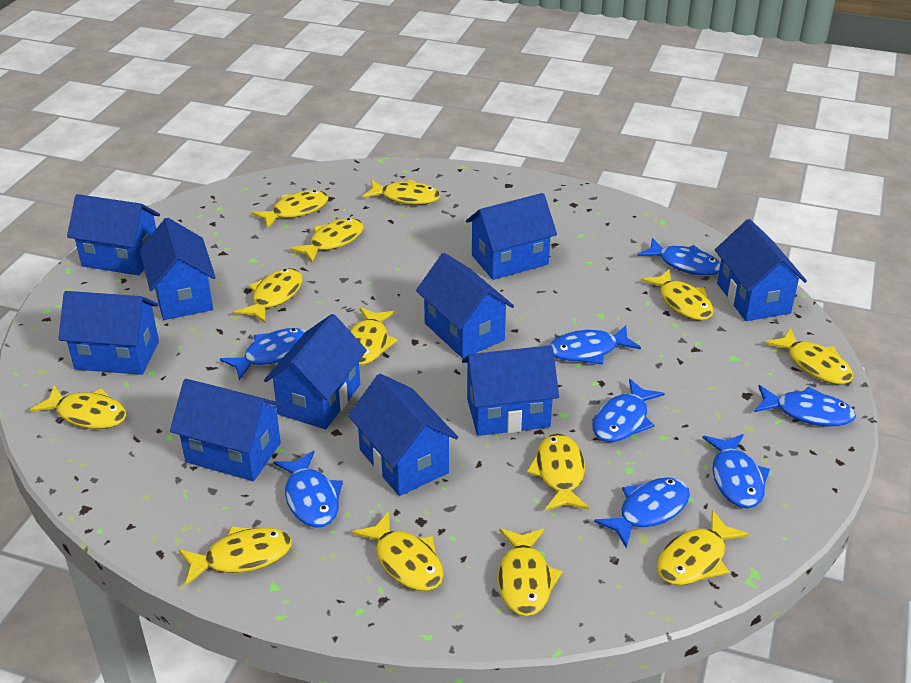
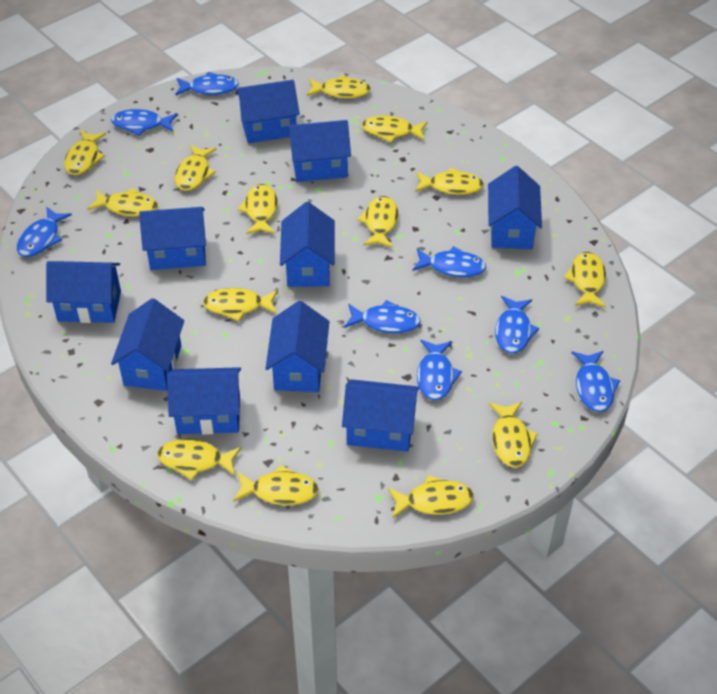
yellow fish: 13 -> 14

